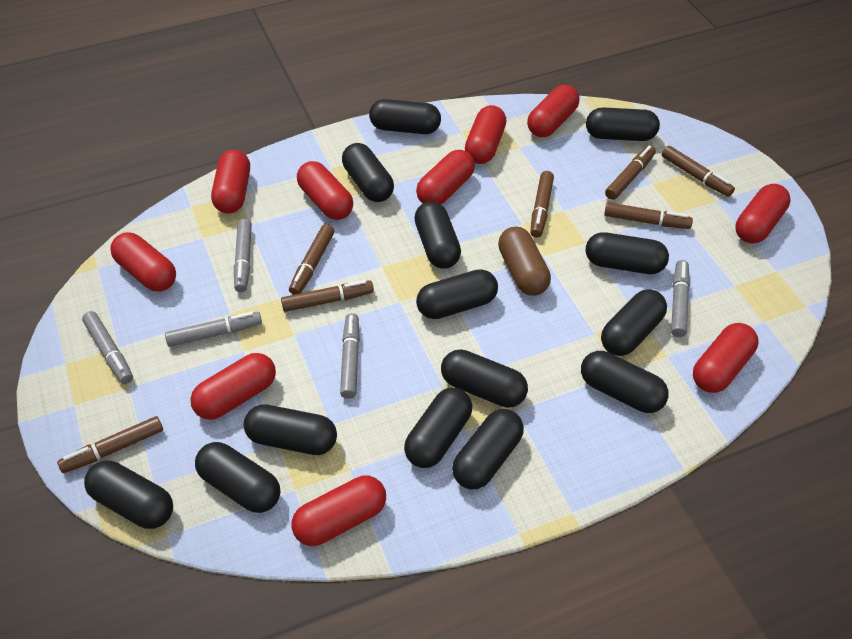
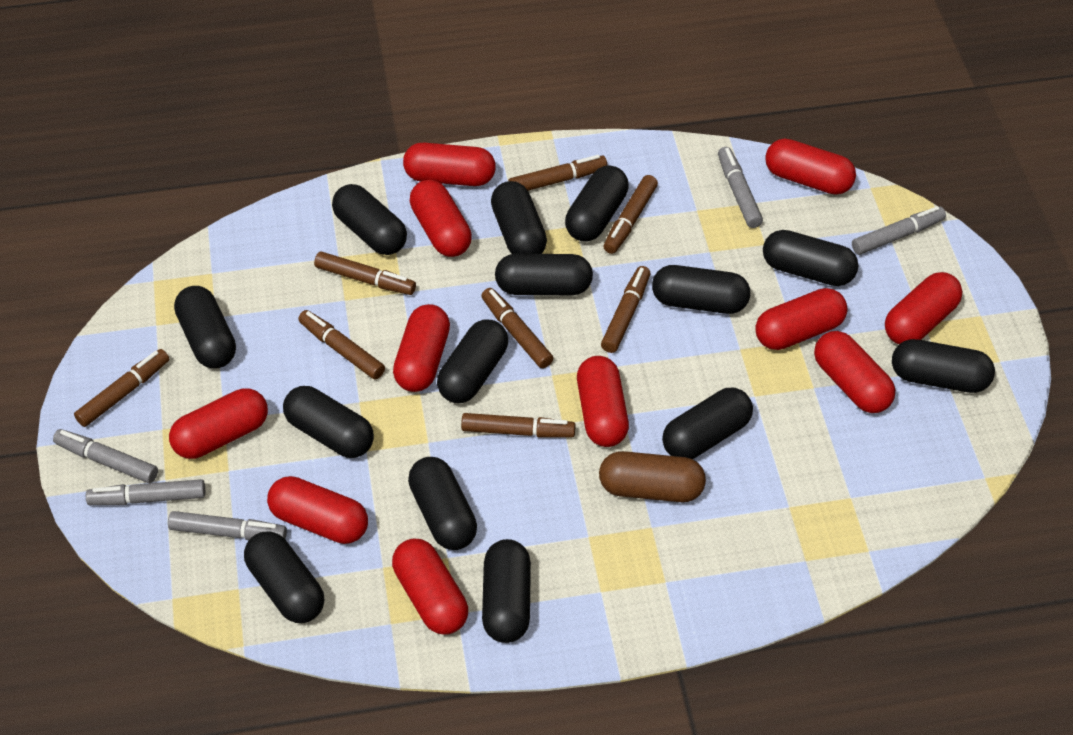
brown marker: 7 -> 8
red capsule: 10 -> 11

